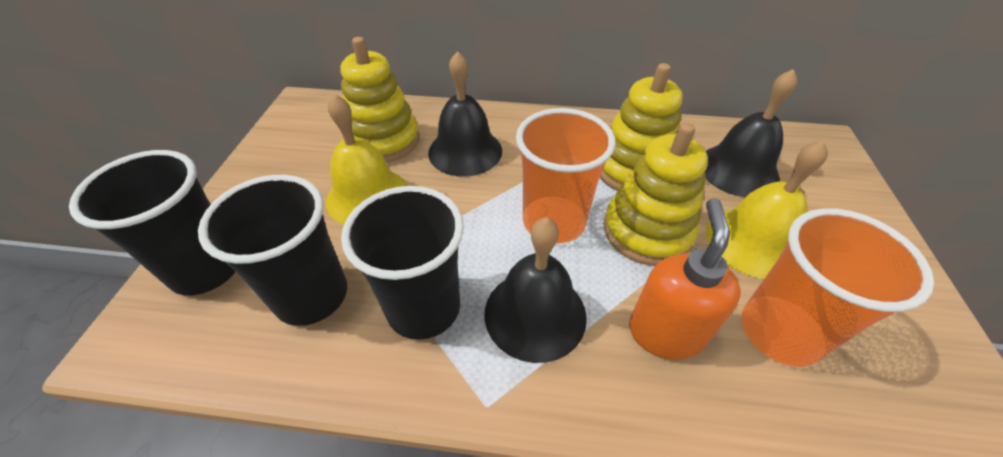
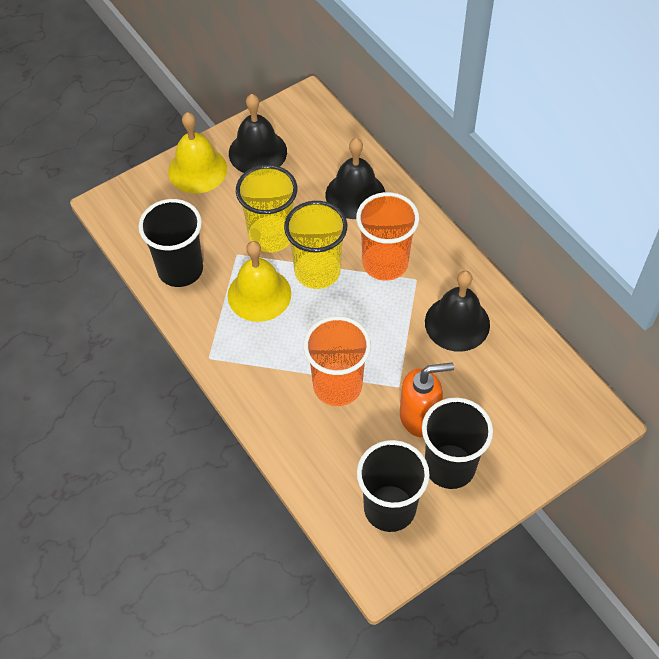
yellow cup: 0 -> 2
yellow stacking toy: 3 -> 0

